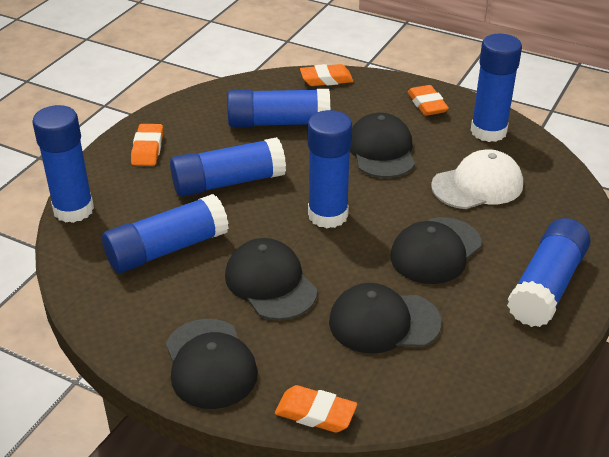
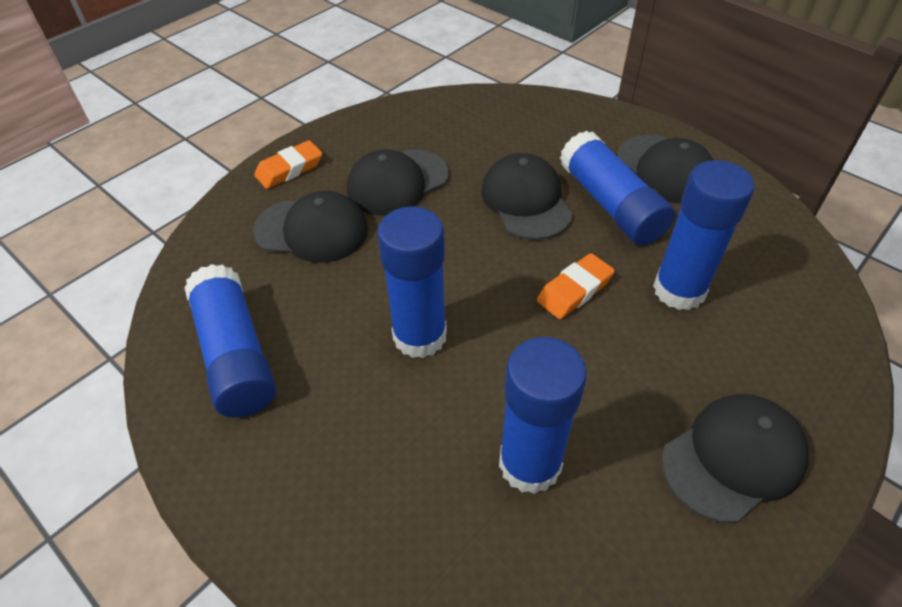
blue glue stick: 7 -> 5
orange eraser: 4 -> 2
white cap: 1 -> 0

